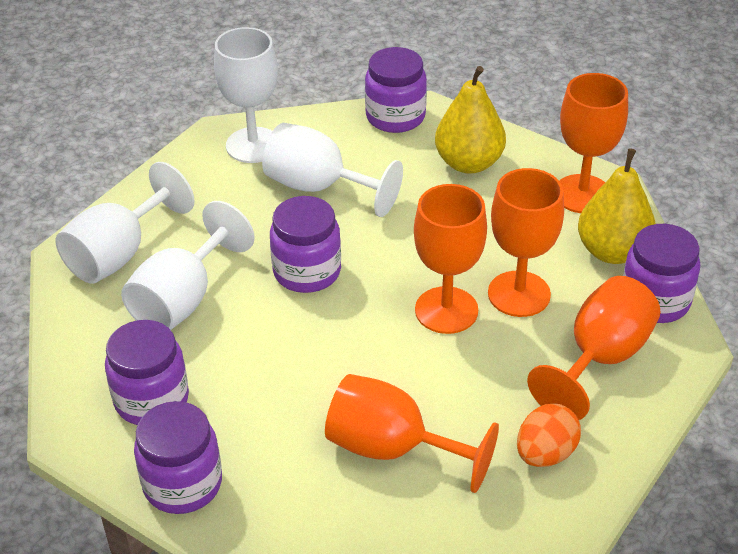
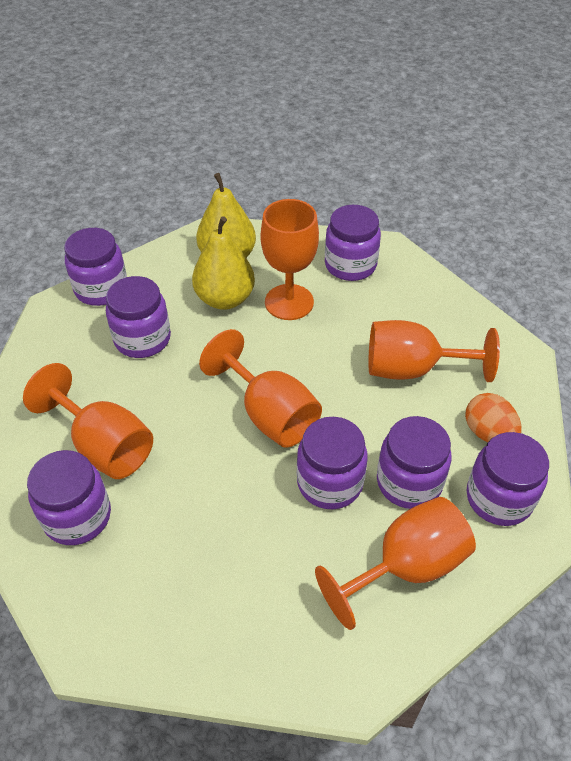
purple jar: 5 -> 7
white goblet: 4 -> 0

